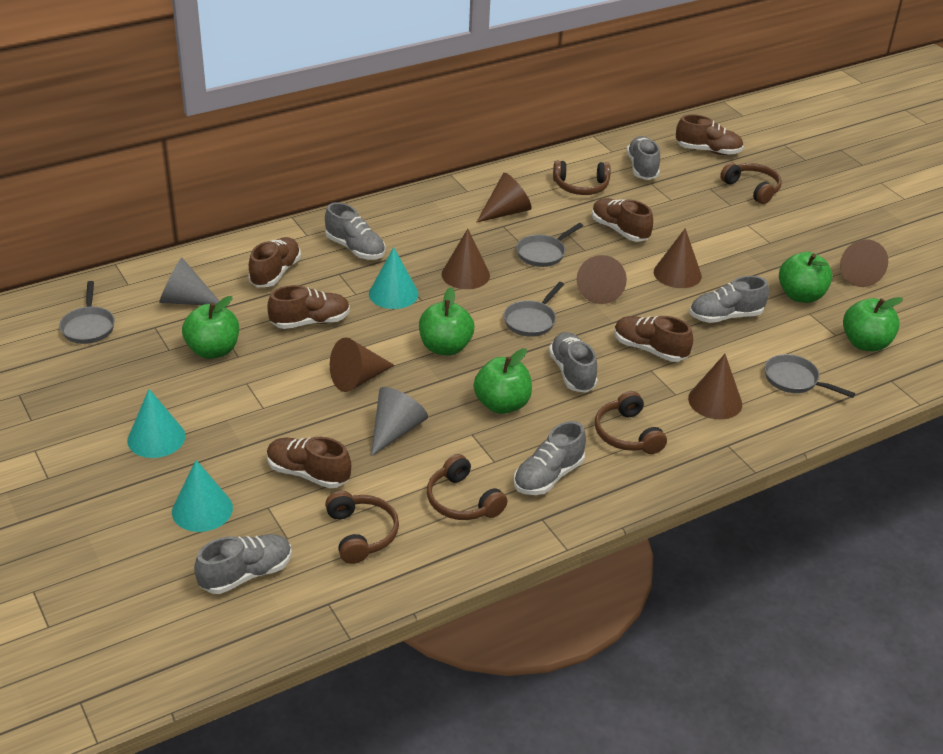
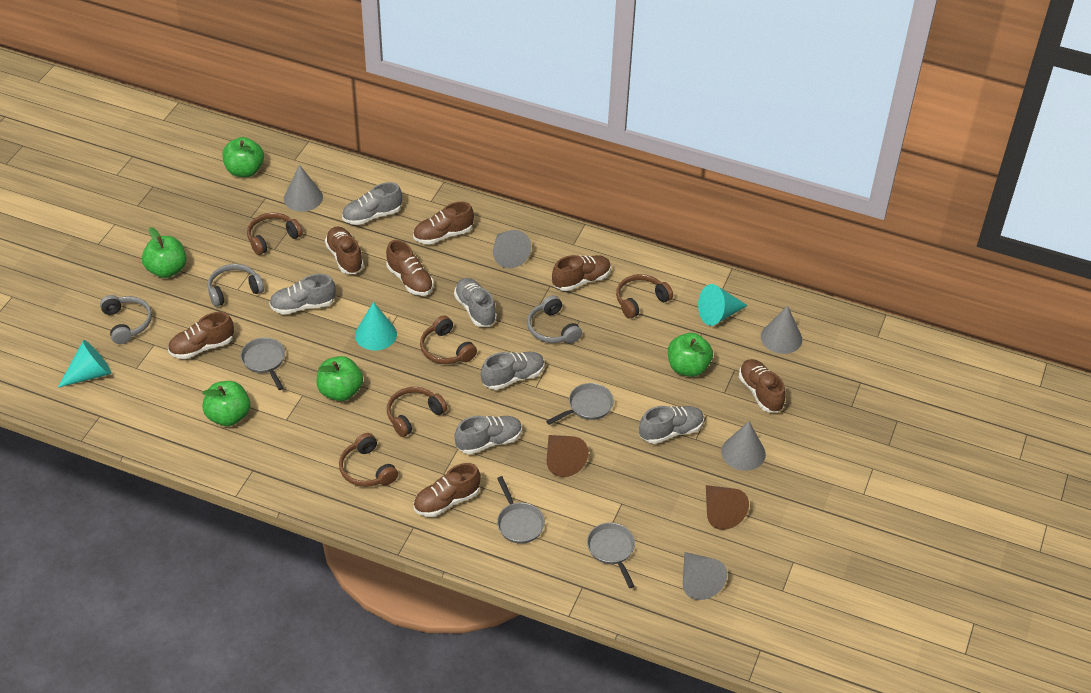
brown cone: 7 -> 2
brown shoe: 6 -> 7
grey cone: 2 -> 5
grey headphones: 0 -> 3

